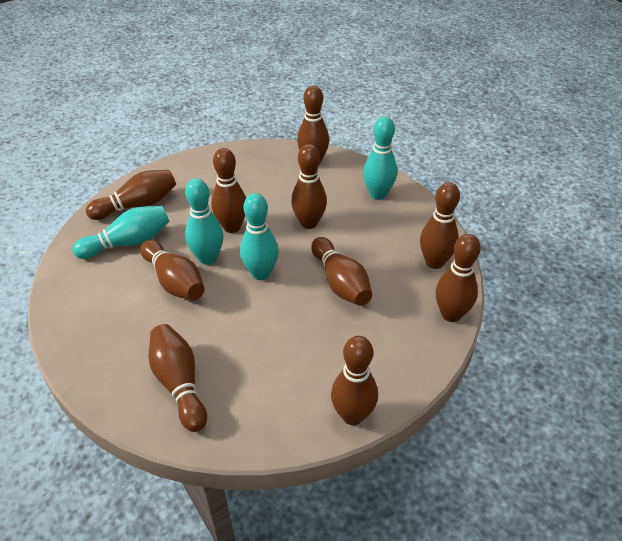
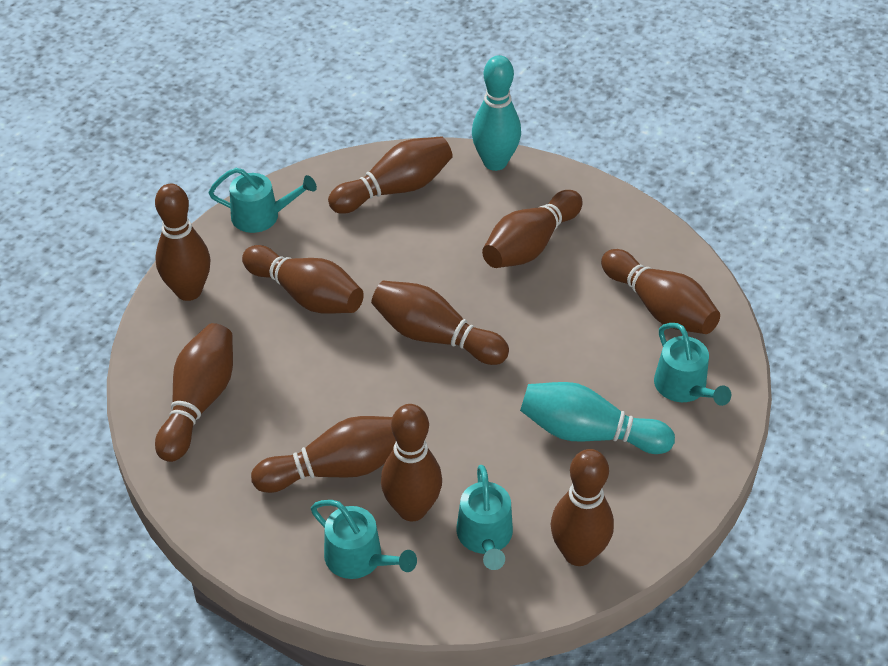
turquoise bowling pin: 4 -> 2
turquoise watering can: 0 -> 4

